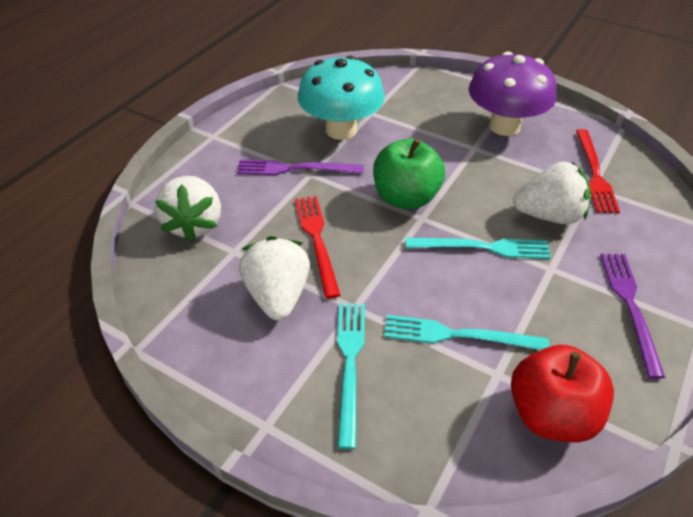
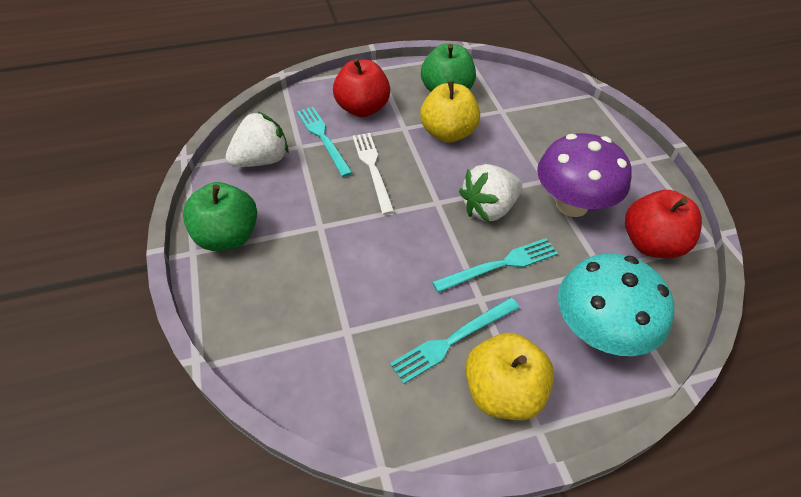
green apple: 1 -> 2
purple fork: 2 -> 0
red apple: 1 -> 2
red fork: 2 -> 0
white fork: 0 -> 1
white strawberry: 3 -> 2
yellow apple: 0 -> 2

